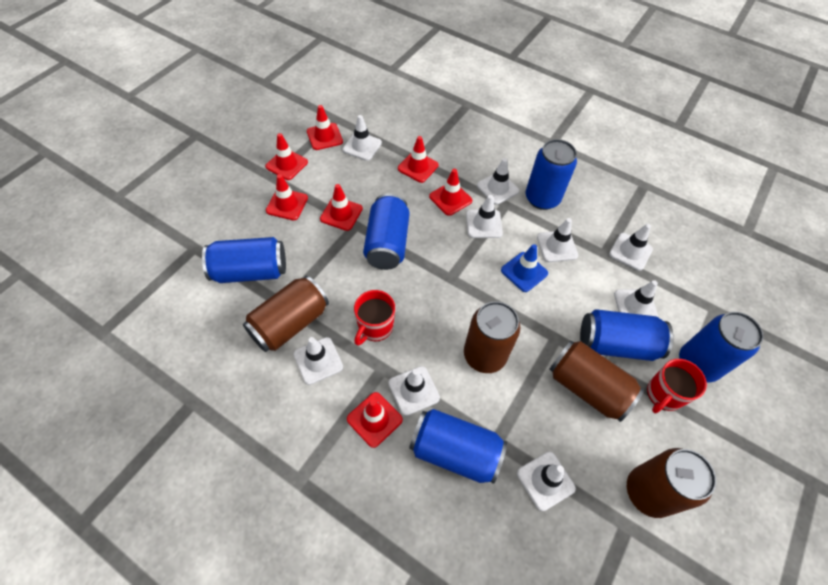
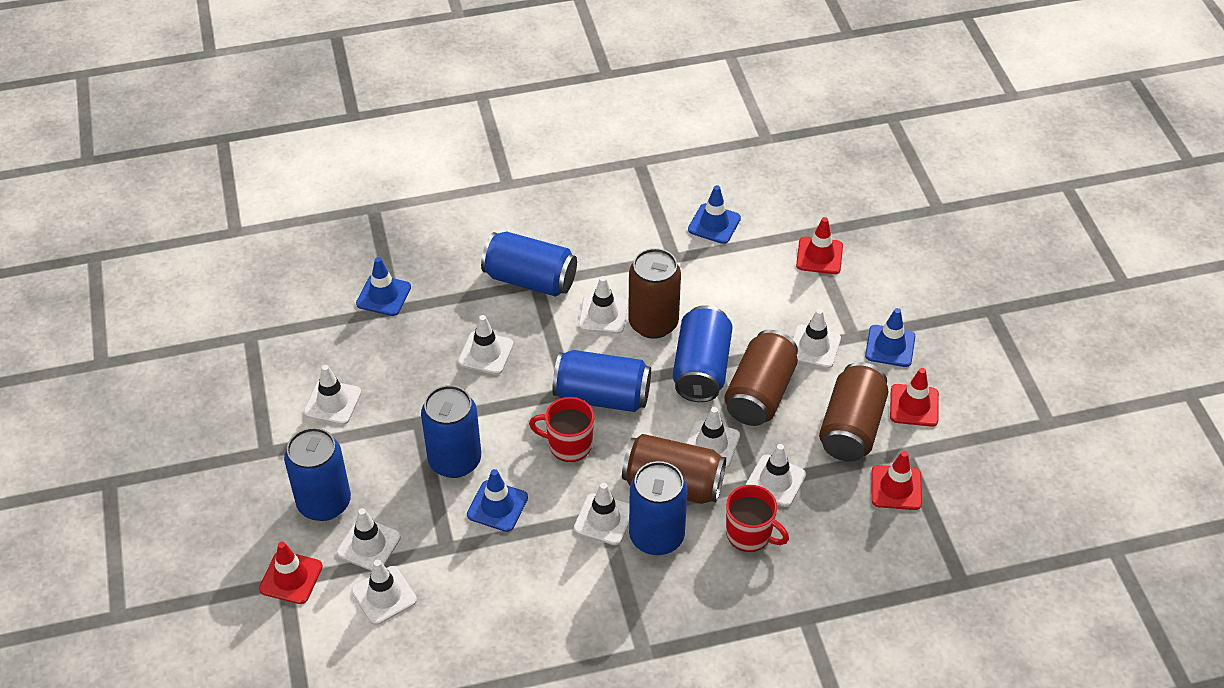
blue traffic cone: 1 -> 4
red traffic cone: 7 -> 4

